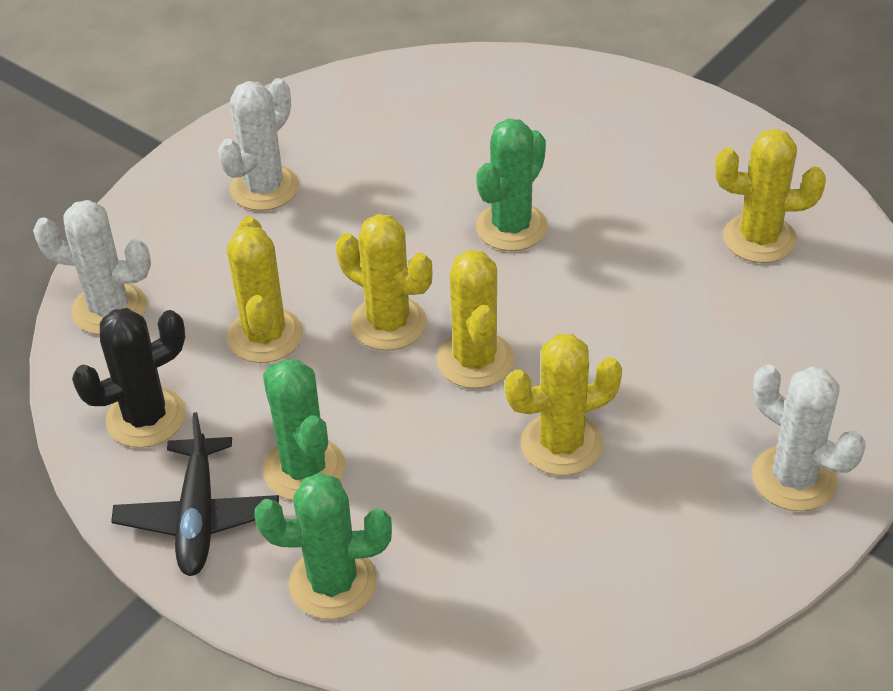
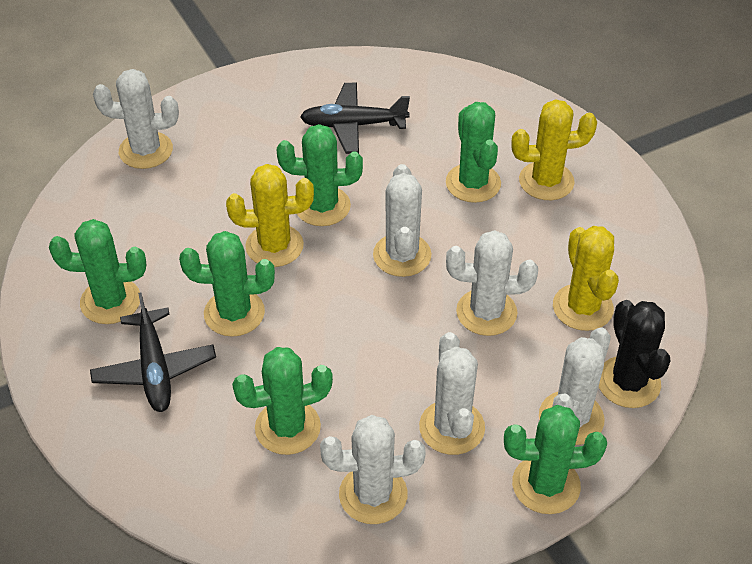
black plane: 1 -> 2
green cactus: 3 -> 6
white cactus: 3 -> 6
yellow cactus: 5 -> 3

